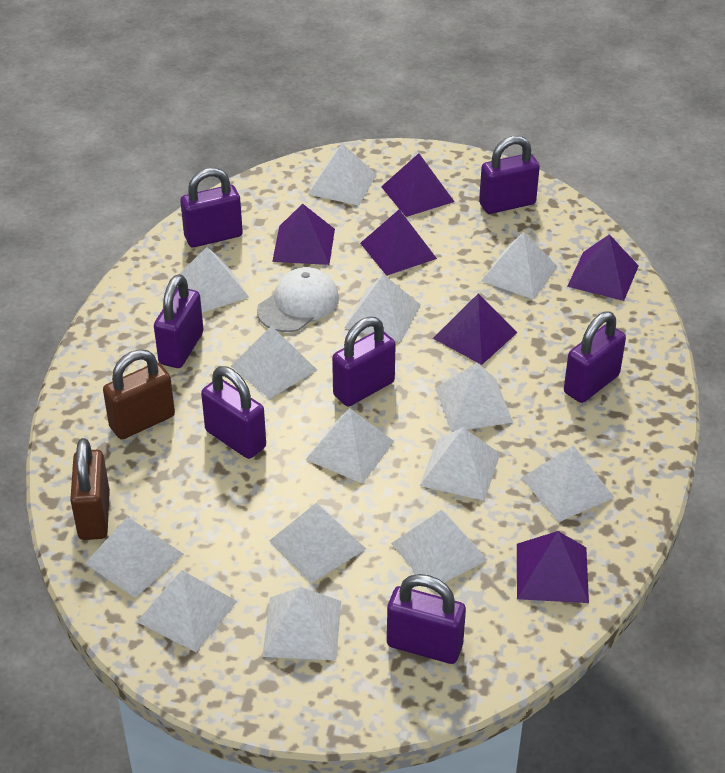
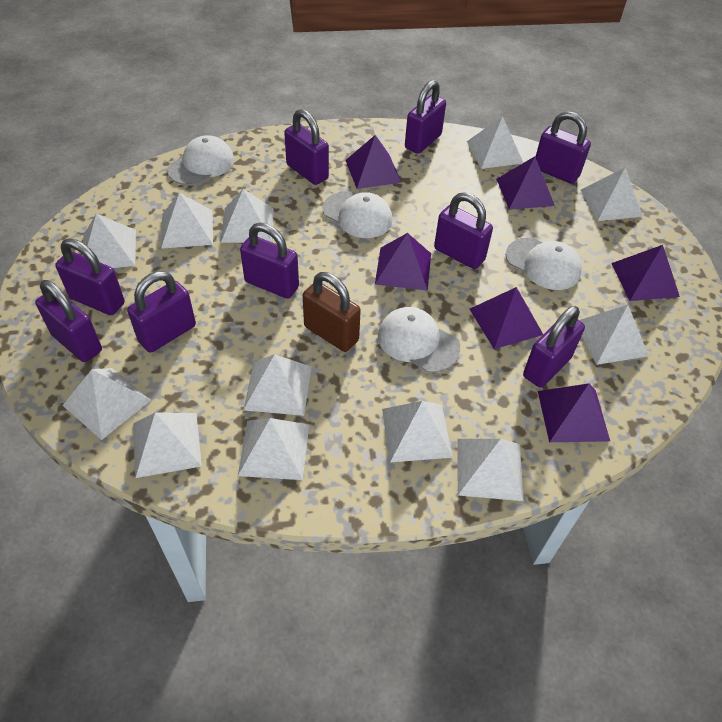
brown padlock: 2 -> 1
purple padlock: 7 -> 9
white cap: 1 -> 4
white pyramid: 14 -> 12

